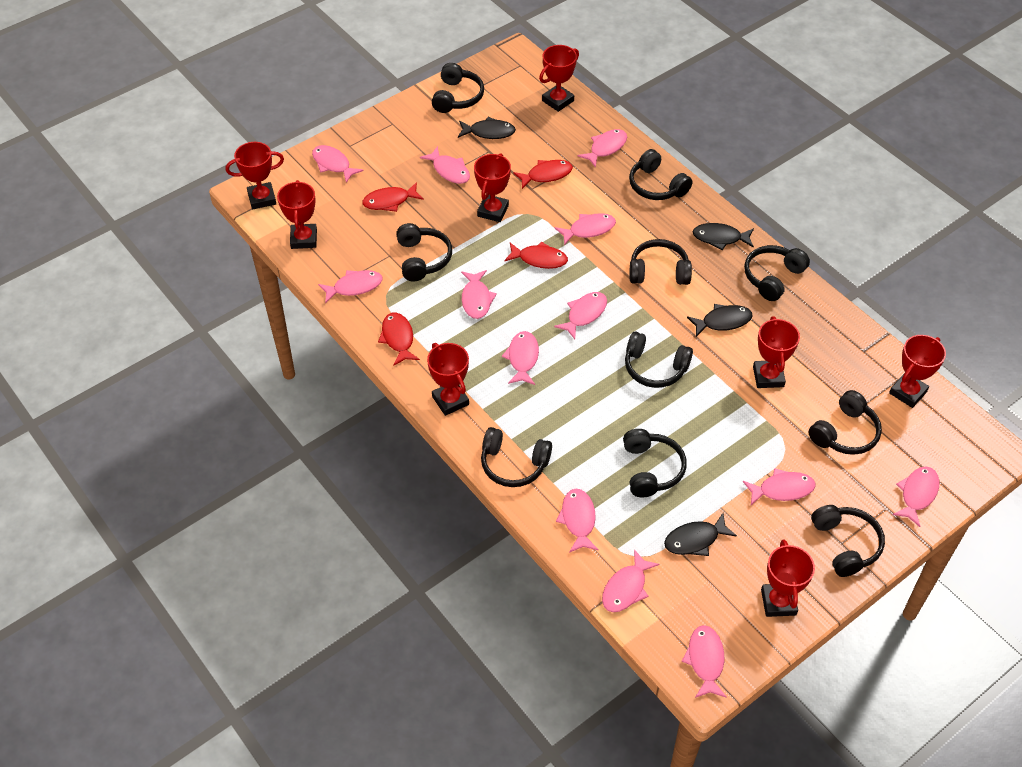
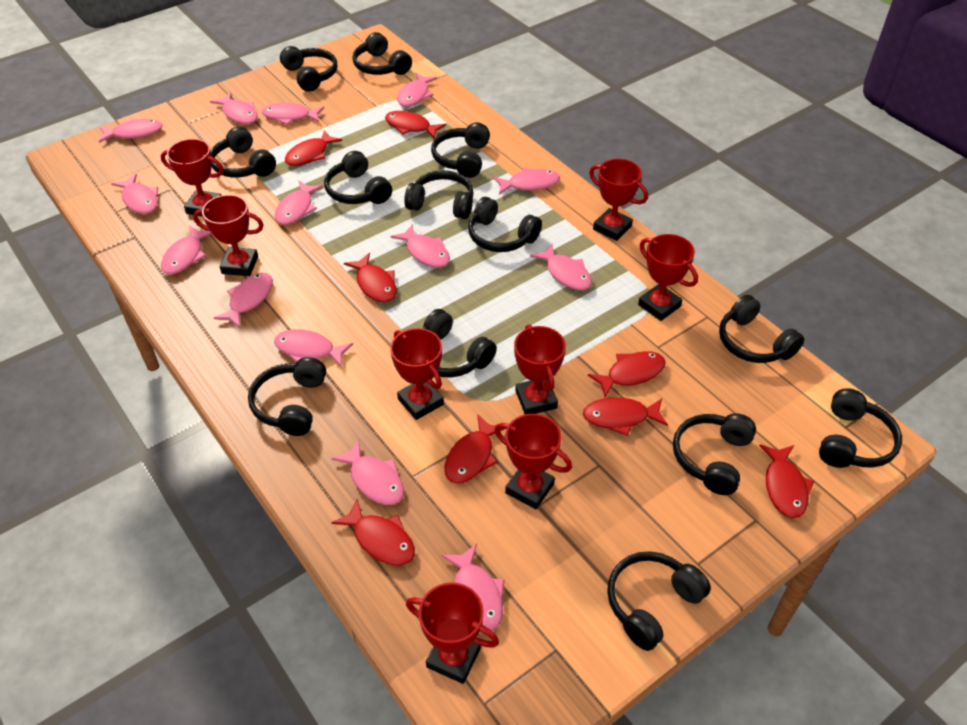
black fish: 4 -> 0
black headphones: 10 -> 13
pink fish: 13 -> 14
red fish: 4 -> 8

